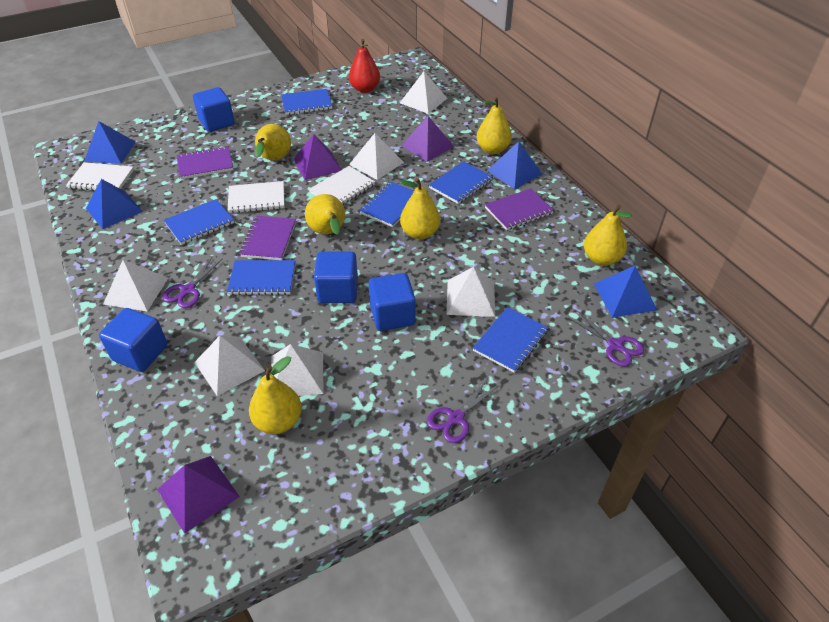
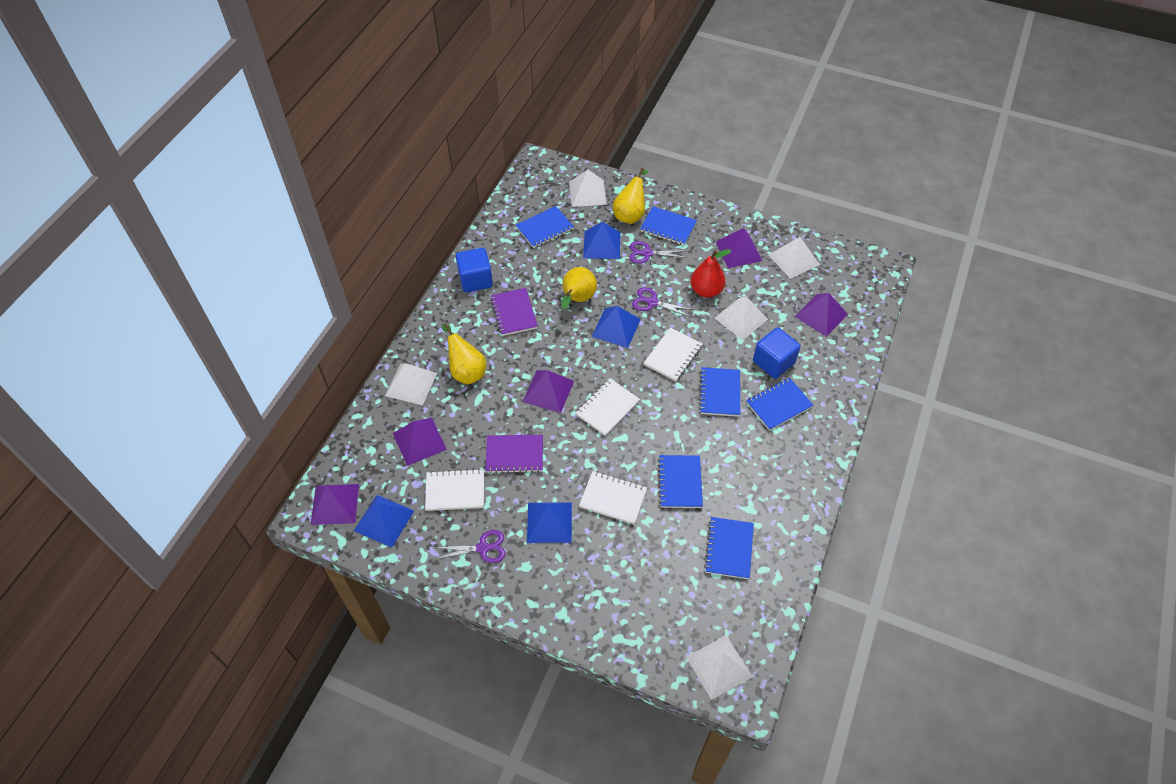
blue cube: 4 -> 2
purple notebook: 3 -> 2
purple pyramid: 3 -> 5
white notebook: 3 -> 4
white pyramid: 6 -> 5
yellow pear: 6 -> 3

